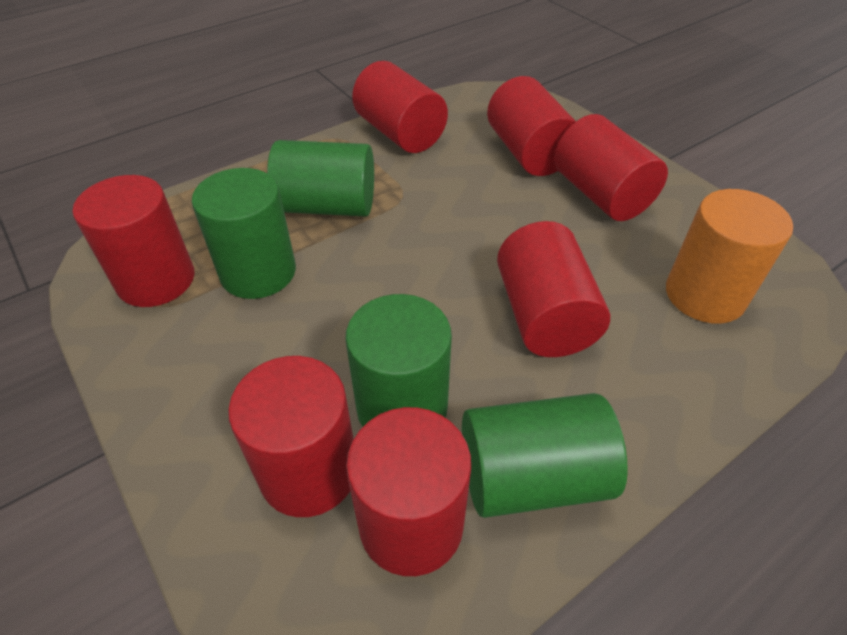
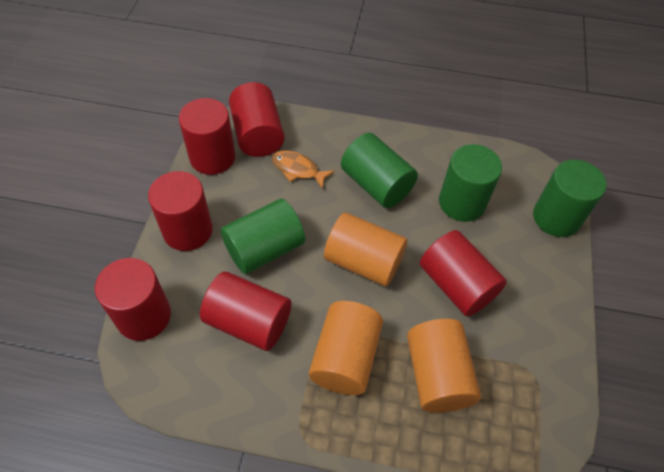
orange cylinder: 1 -> 3
orange fish: 0 -> 1
red cylinder: 7 -> 6

